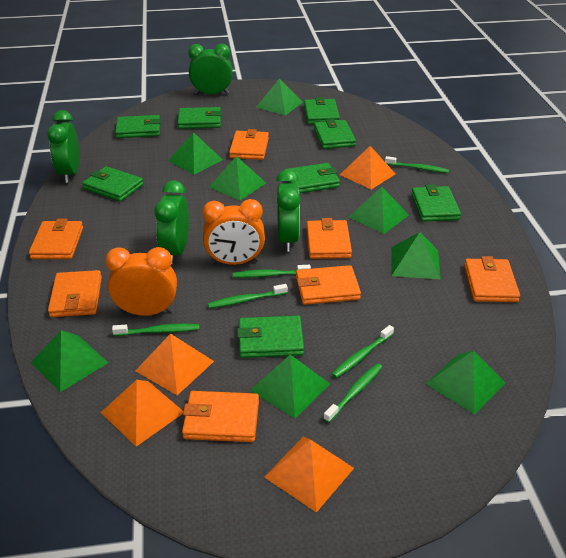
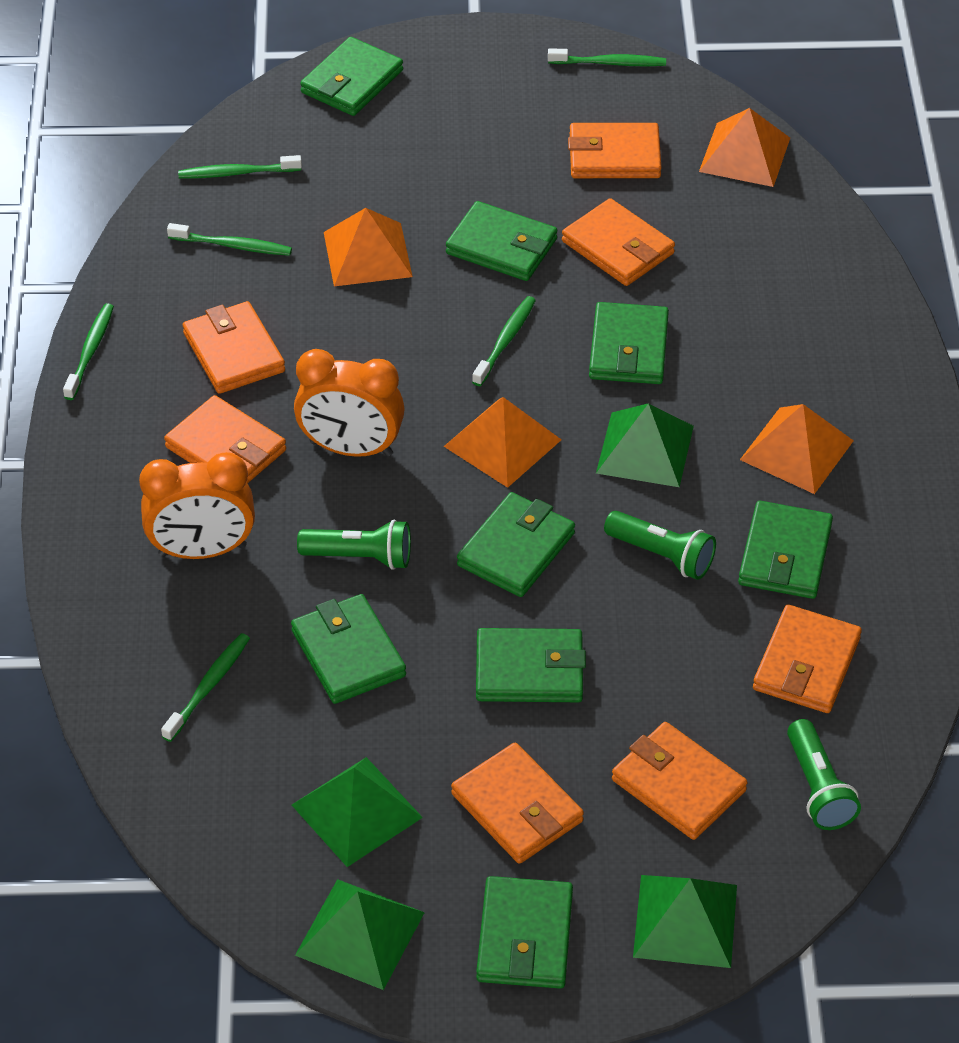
green clock: 4 -> 0
green flashlight: 0 -> 3
green pyramid: 8 -> 4

